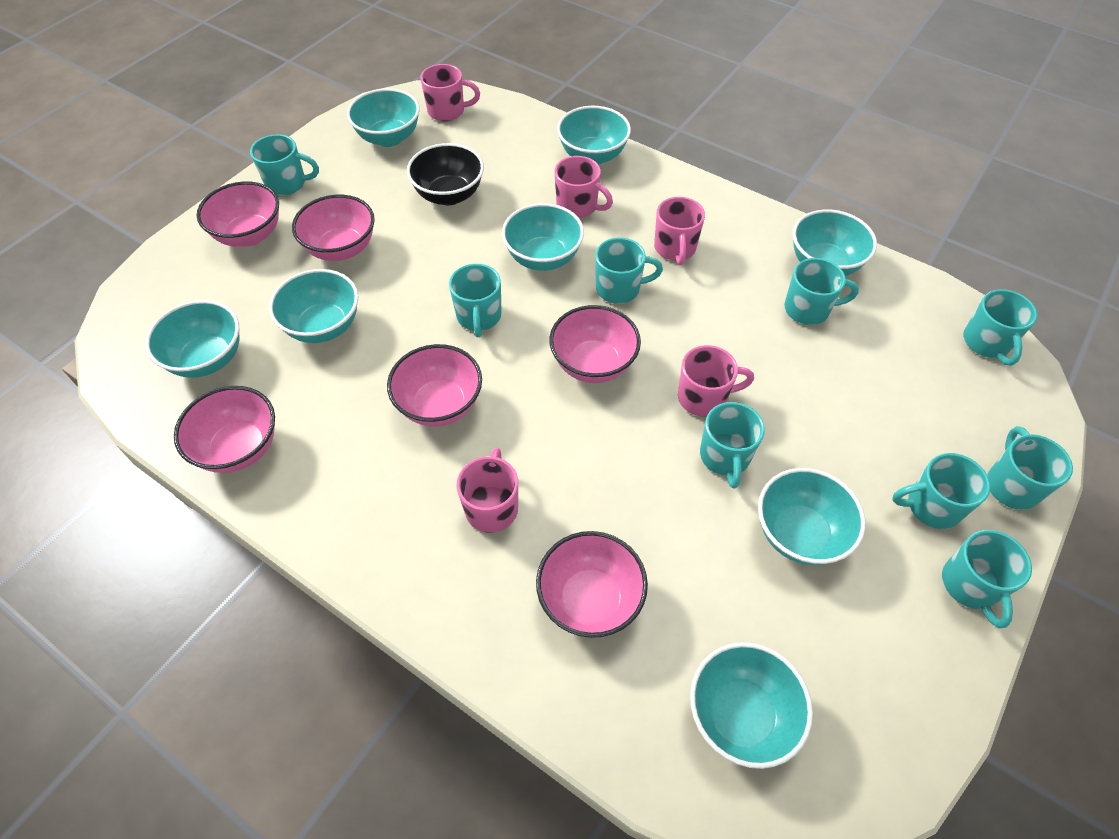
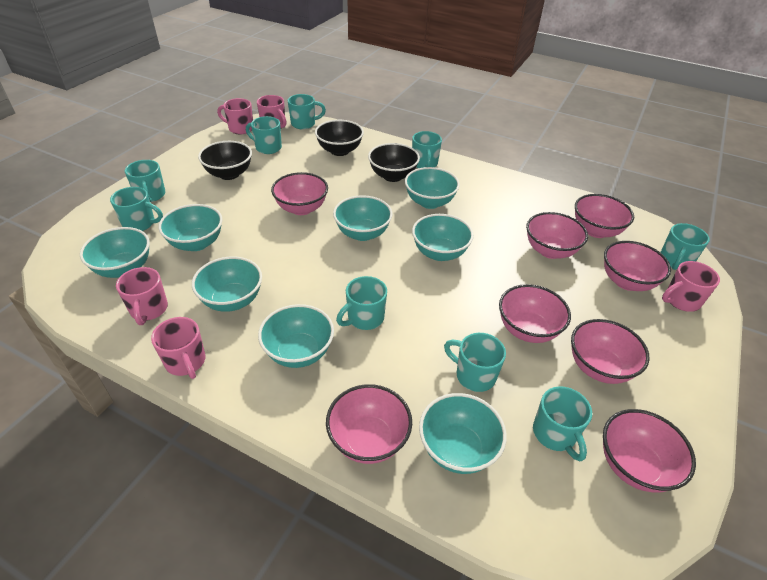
black bowl: 1 -> 3
pink bowl: 6 -> 8

